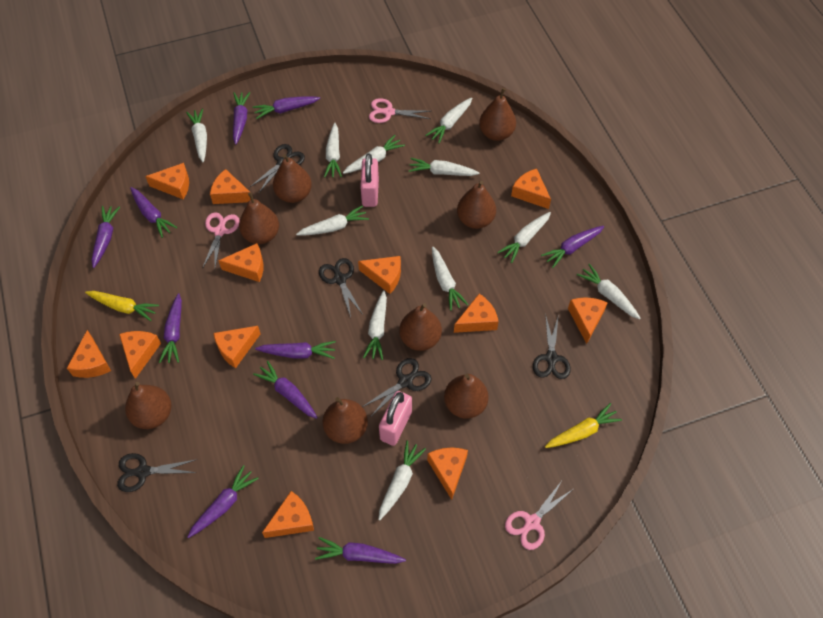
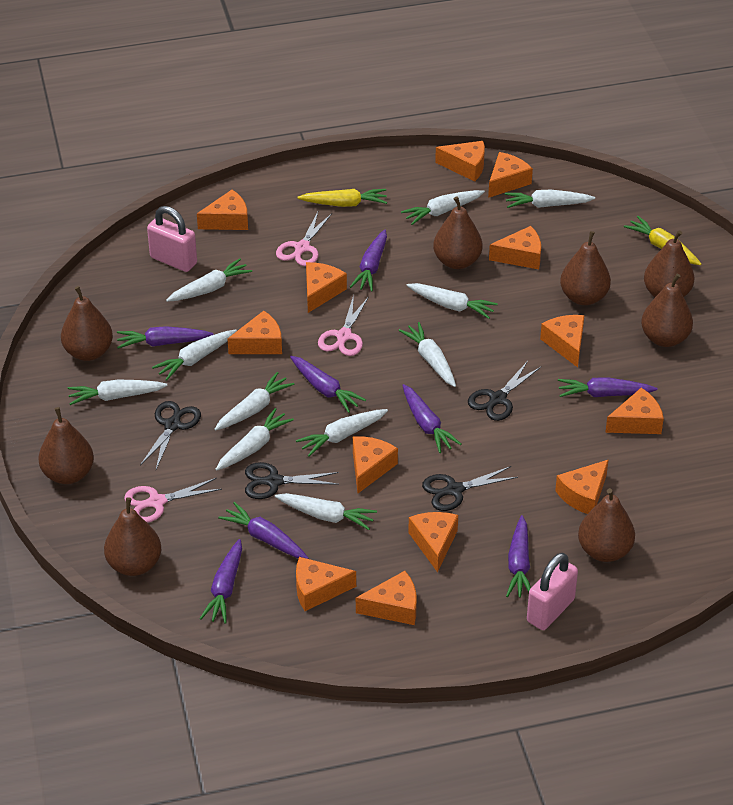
black scissors: 5 -> 4
orange cheese: 12 -> 13
purple carrot: 10 -> 8

